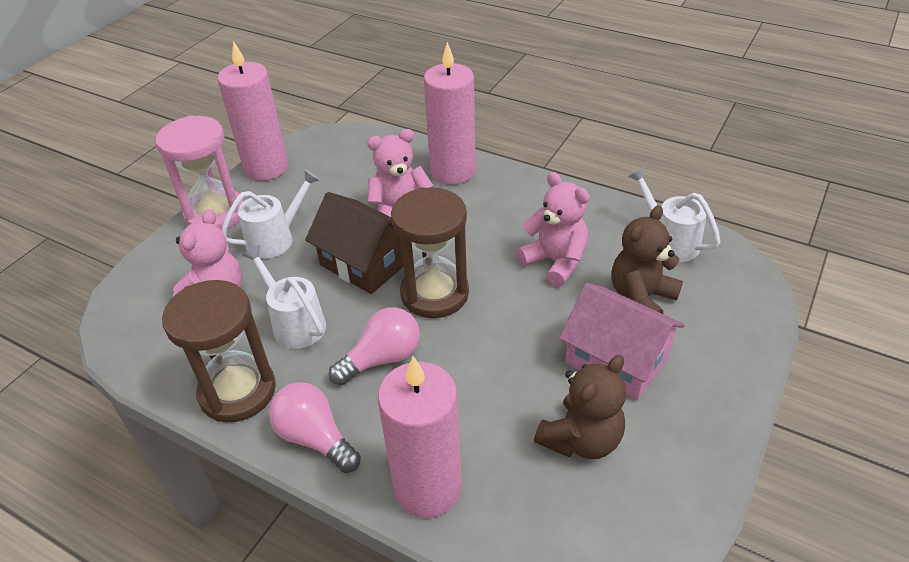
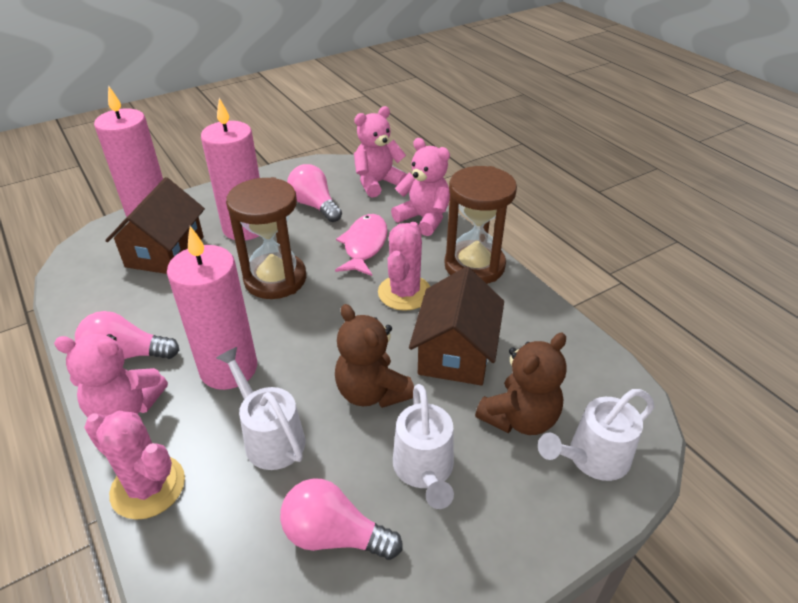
brown house: 1 -> 2
pink cactus: 0 -> 2
pink fish: 0 -> 1
pink hourglass: 1 -> 0
pink house: 1 -> 0
pink light bulb: 2 -> 3

